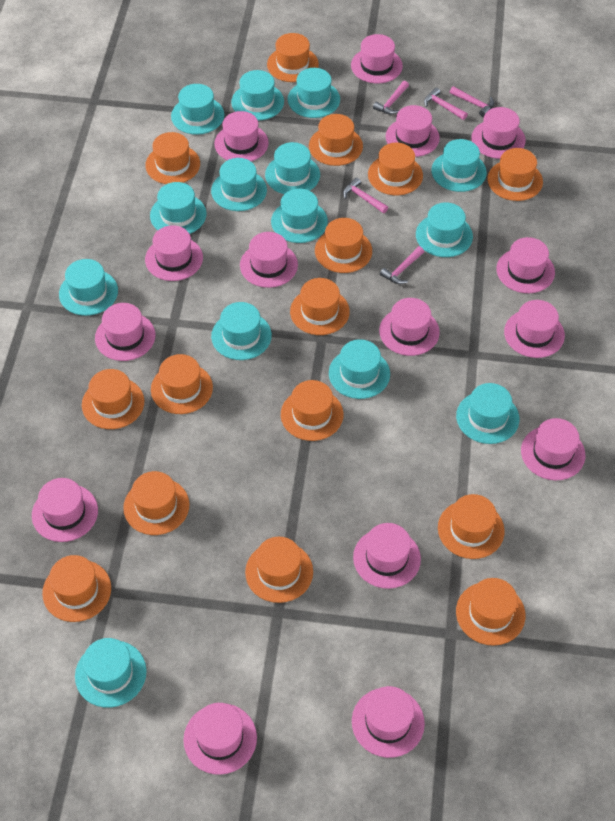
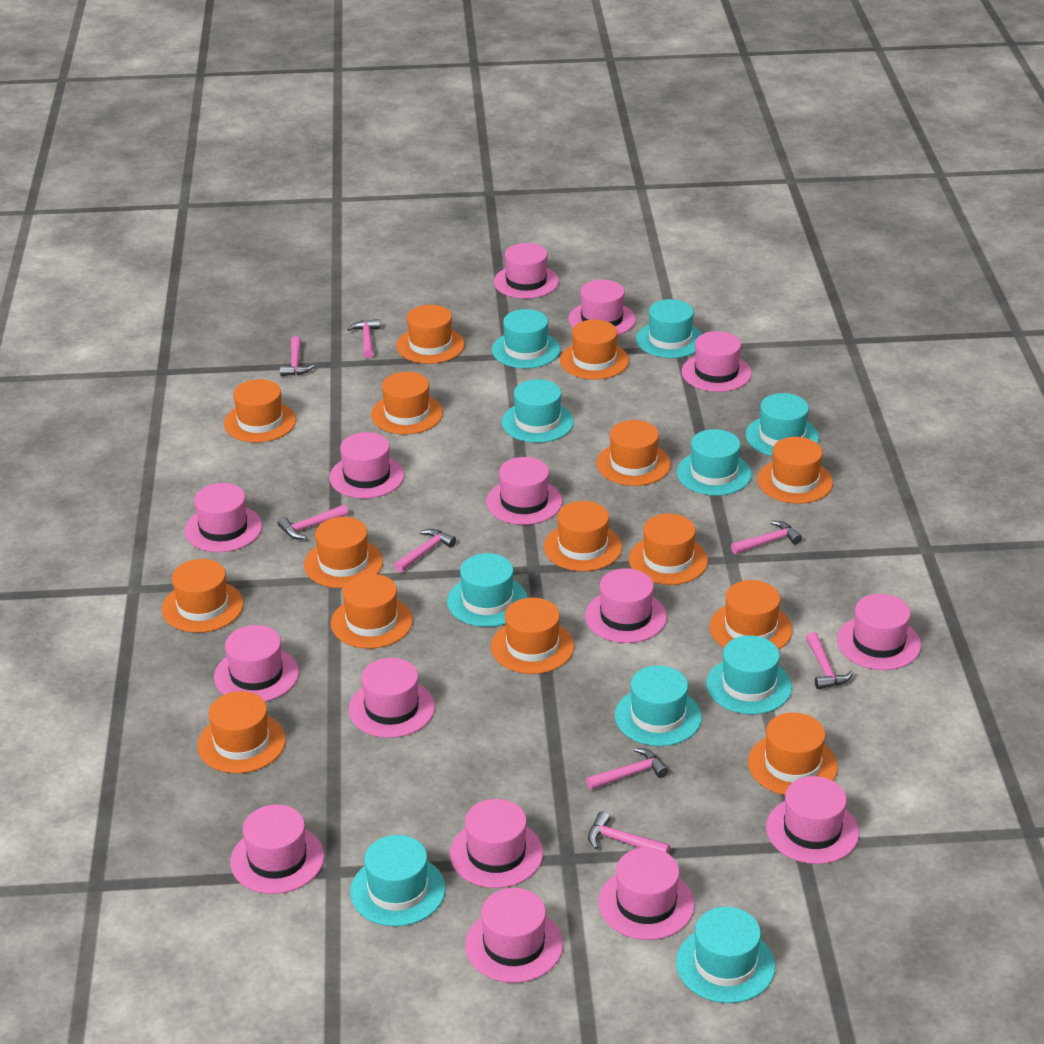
pink hammer: 5 -> 8
turquoise hat: 14 -> 10

